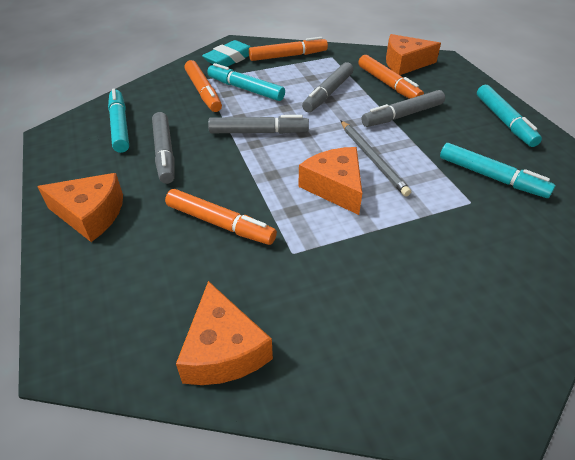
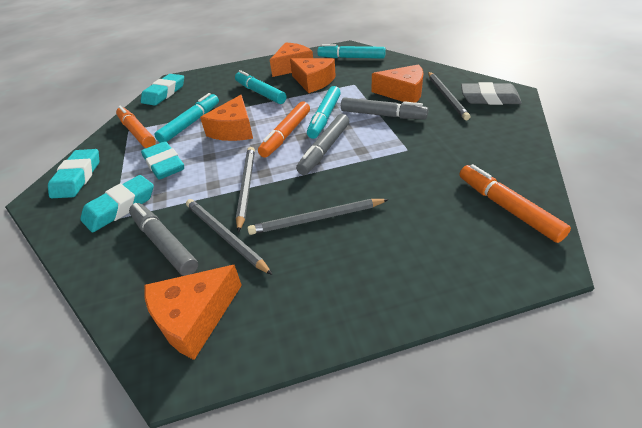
grey eraser: 0 -> 1
grey marker: 4 -> 3
grey pencil: 1 -> 4
orange cheese: 4 -> 5
orange marker: 4 -> 3
turquoise eraser: 1 -> 4

